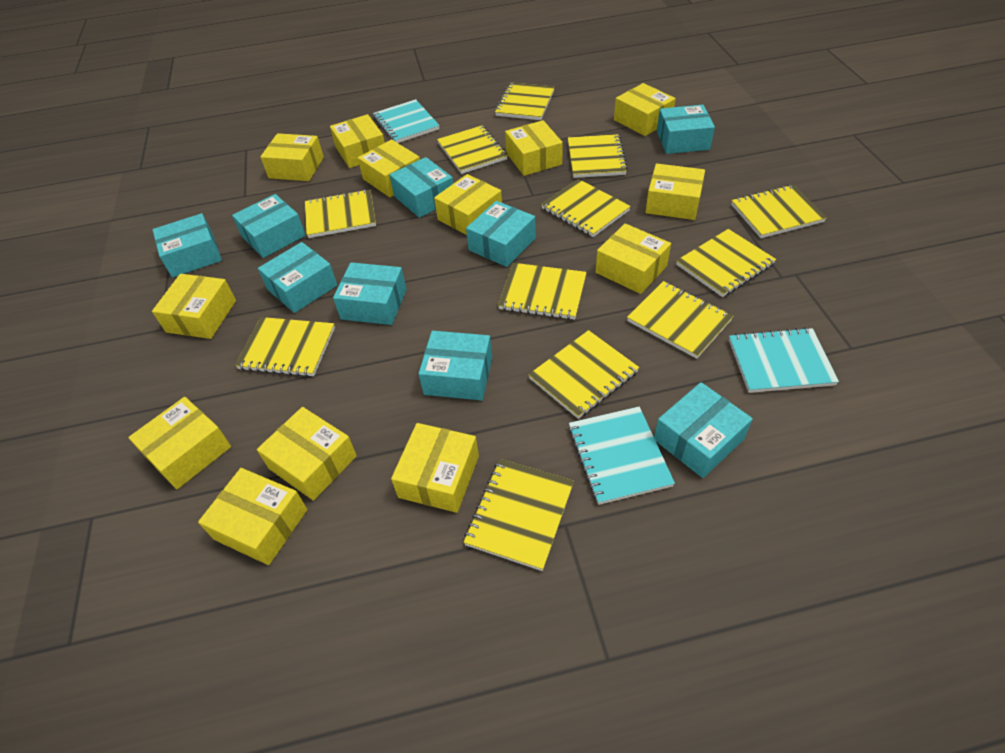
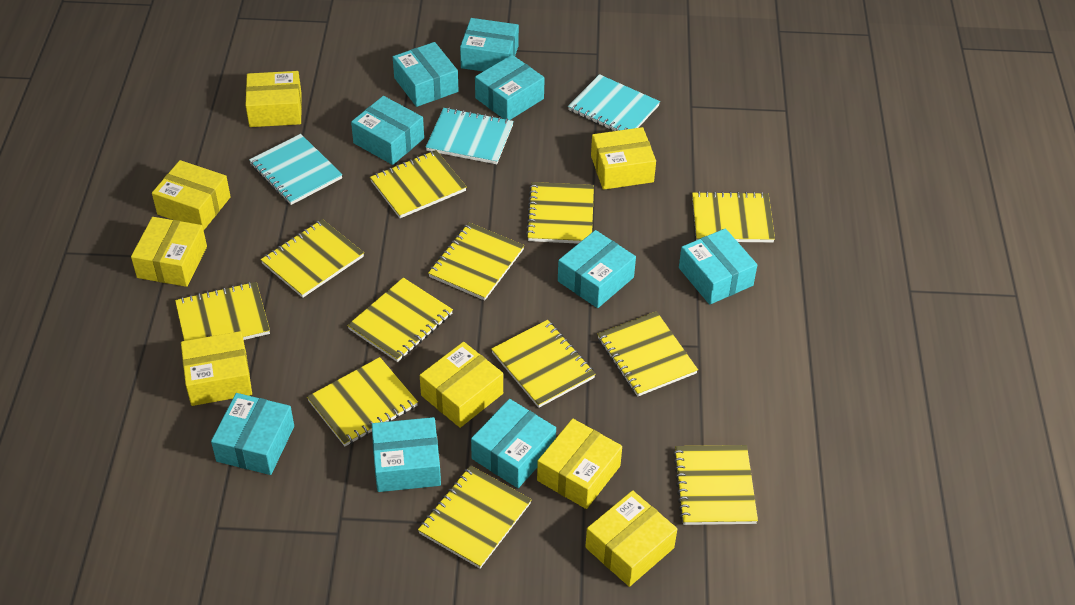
yellow box: 13 -> 8

